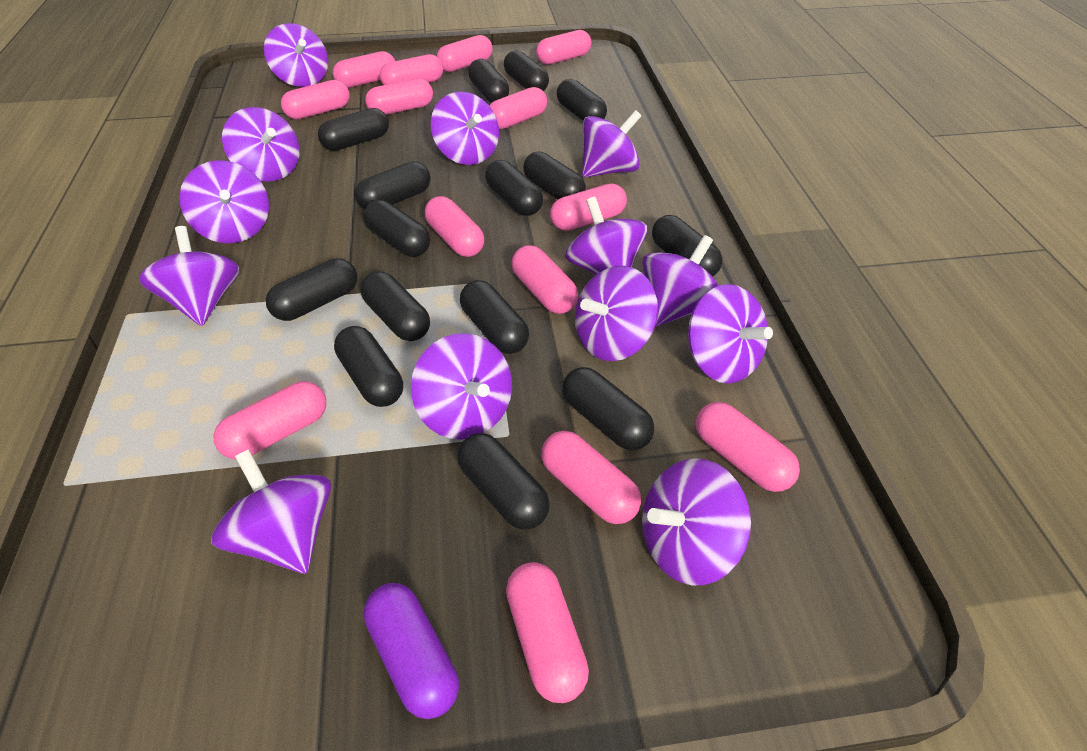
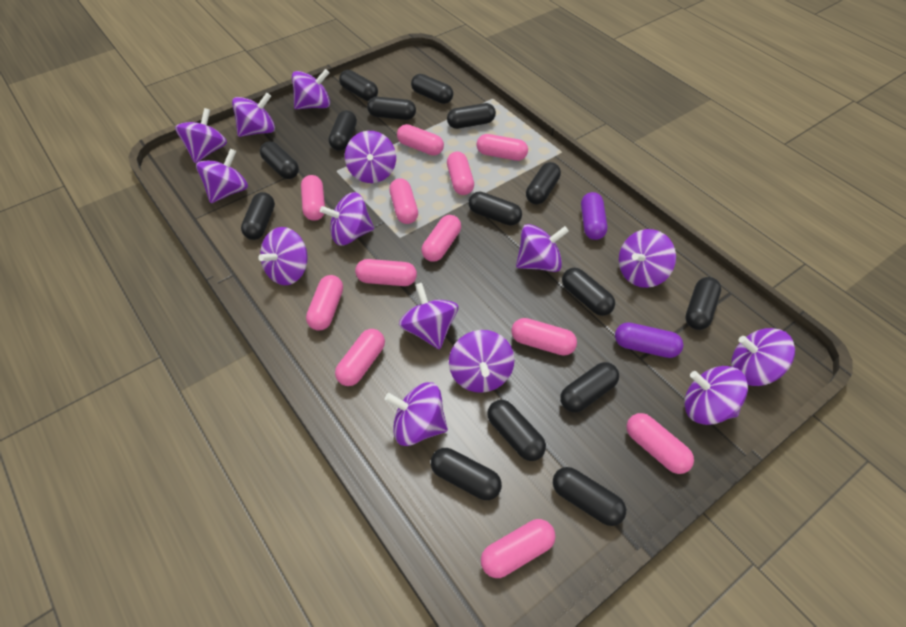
pink capsule: 14 -> 12
purple capsule: 1 -> 2
purple spinning top: 13 -> 14

